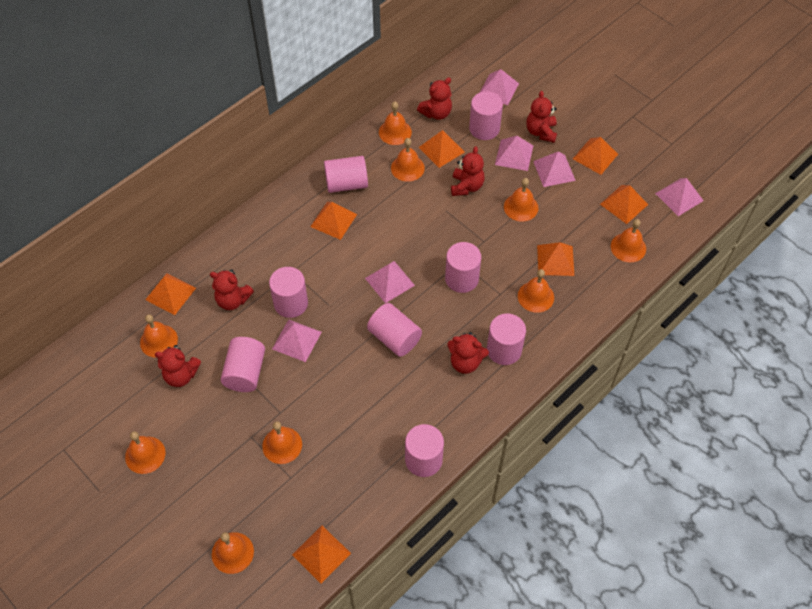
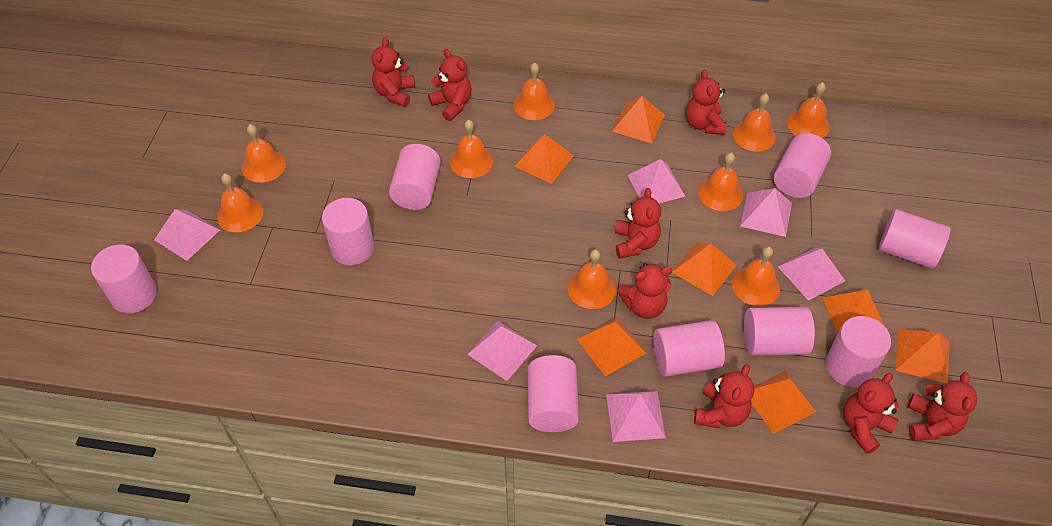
pink cylinder: 8 -> 9
red teddy bear: 6 -> 8

